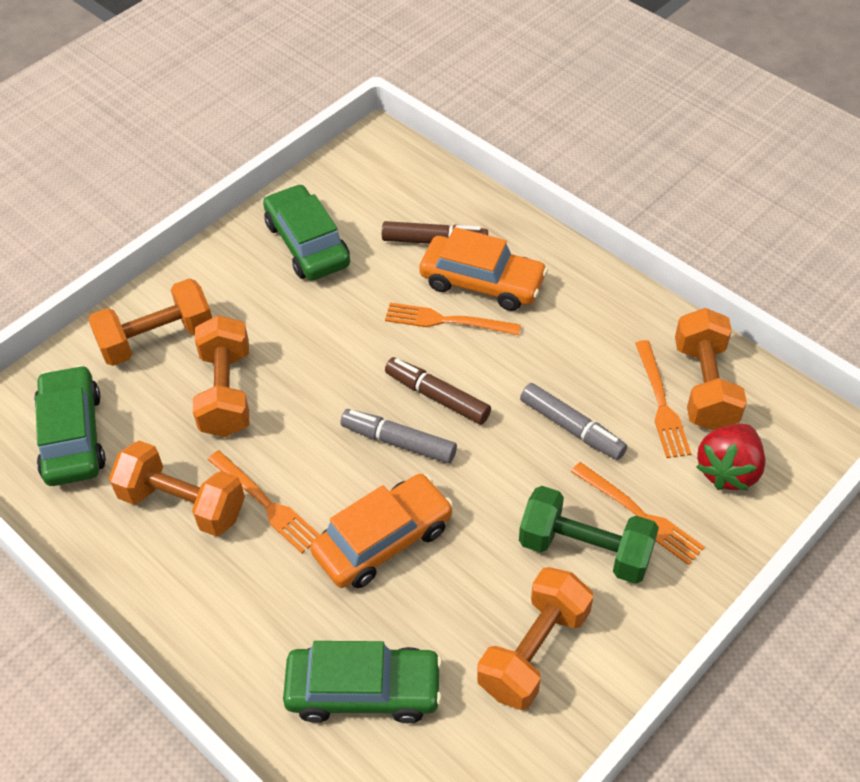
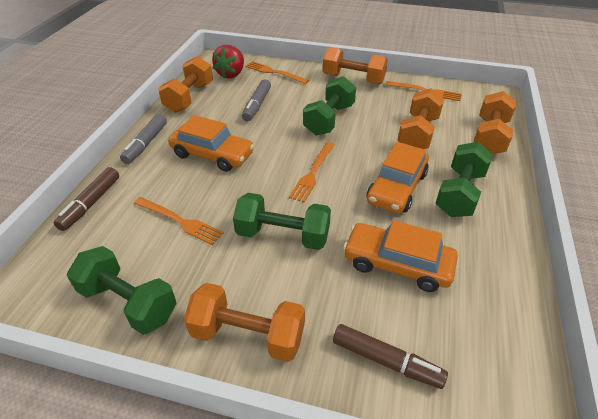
green car: 3 -> 0
green dumbbell: 1 -> 4
orange car: 2 -> 3

